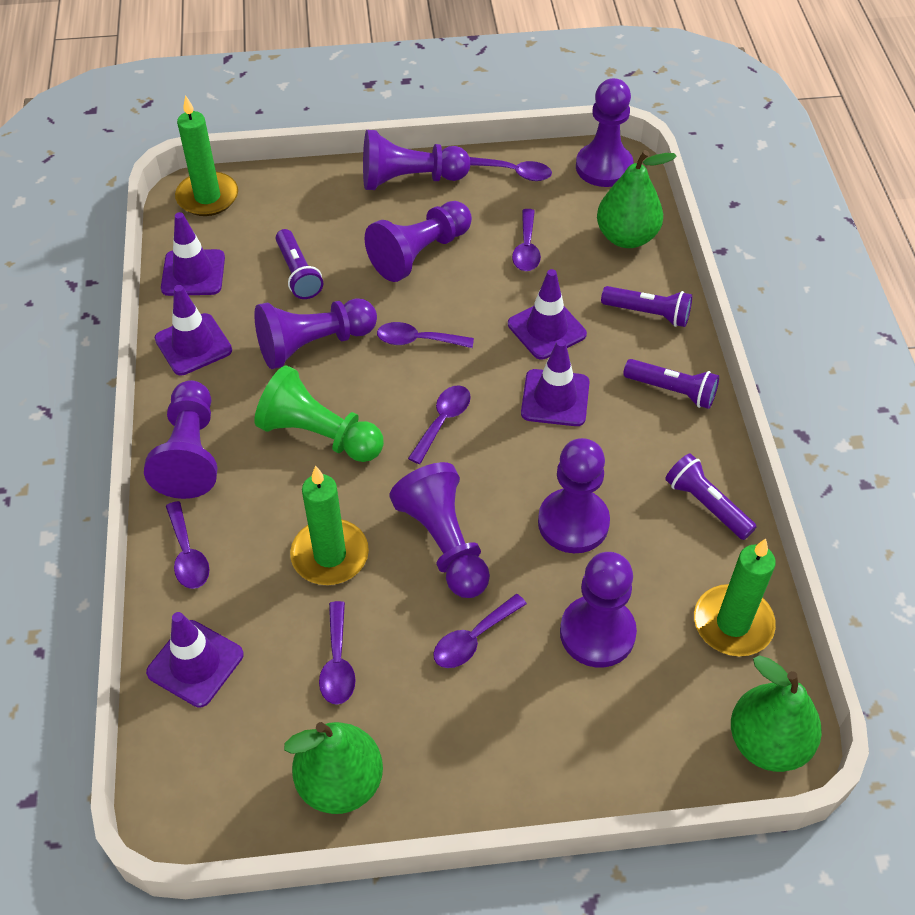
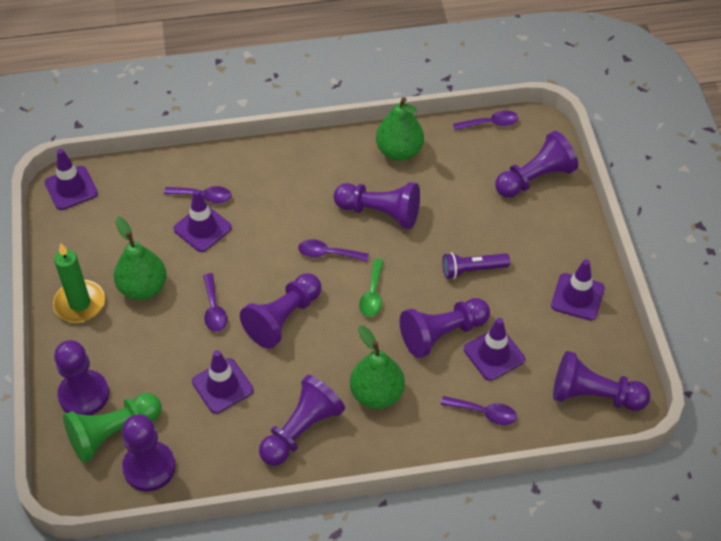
green candle: 3 -> 1
green spoon: 0 -> 1
purple flashlight: 4 -> 1
purple spoon: 7 -> 5

